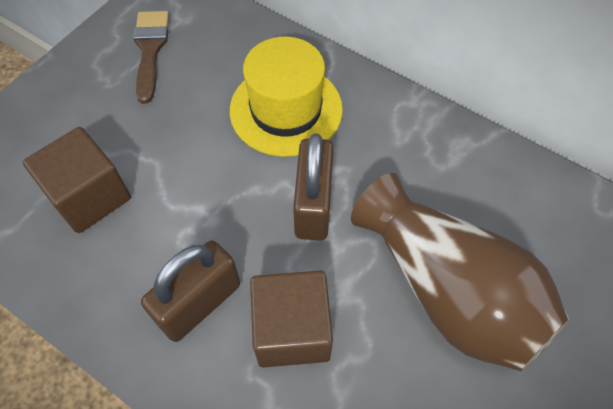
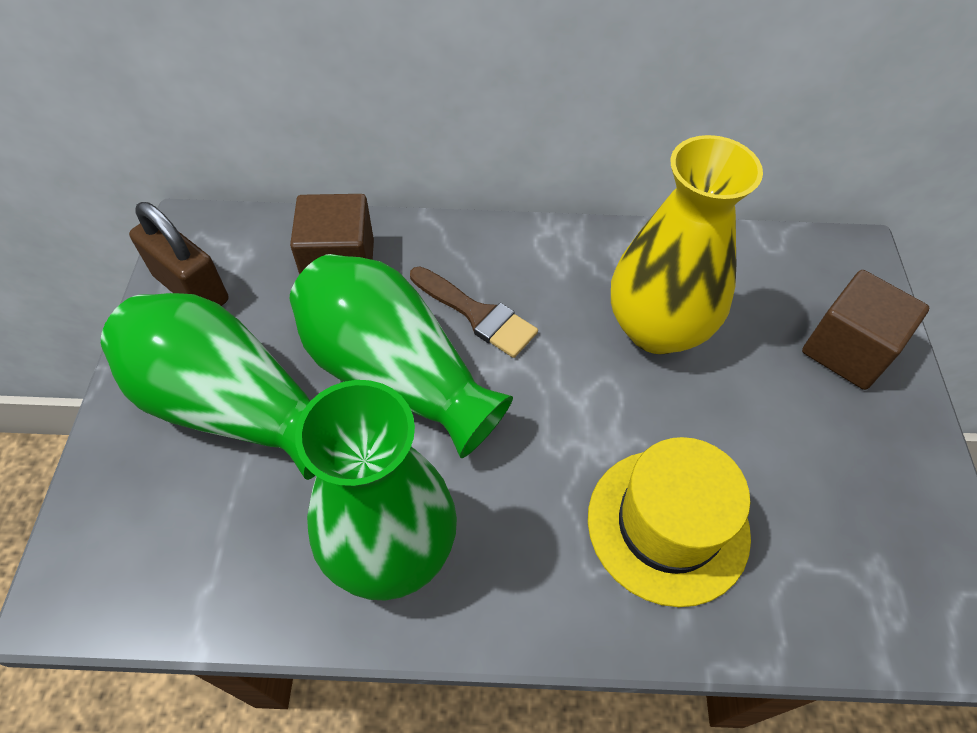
brown padlock: 2 -> 1
brown vase: 1 -> 0
green vase: 0 -> 3
yellow vase: 0 -> 1

